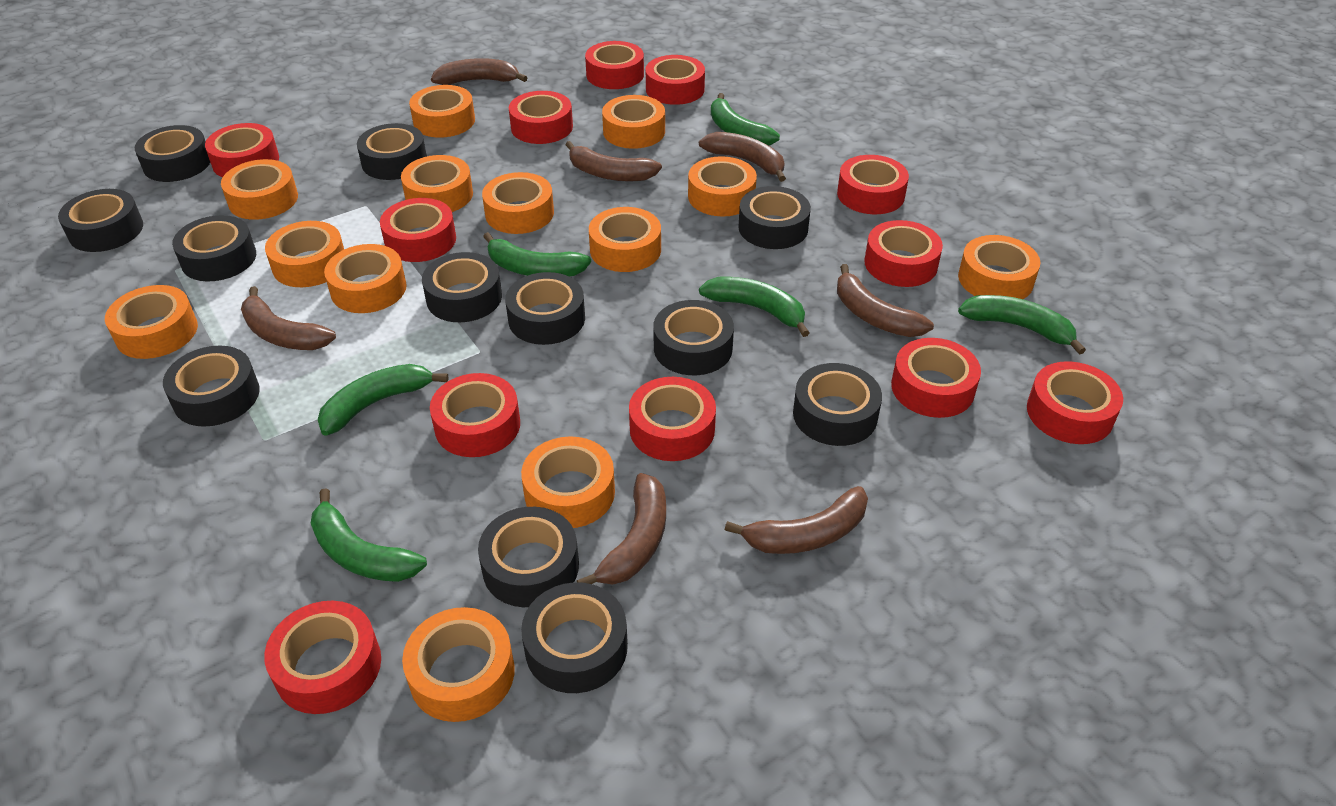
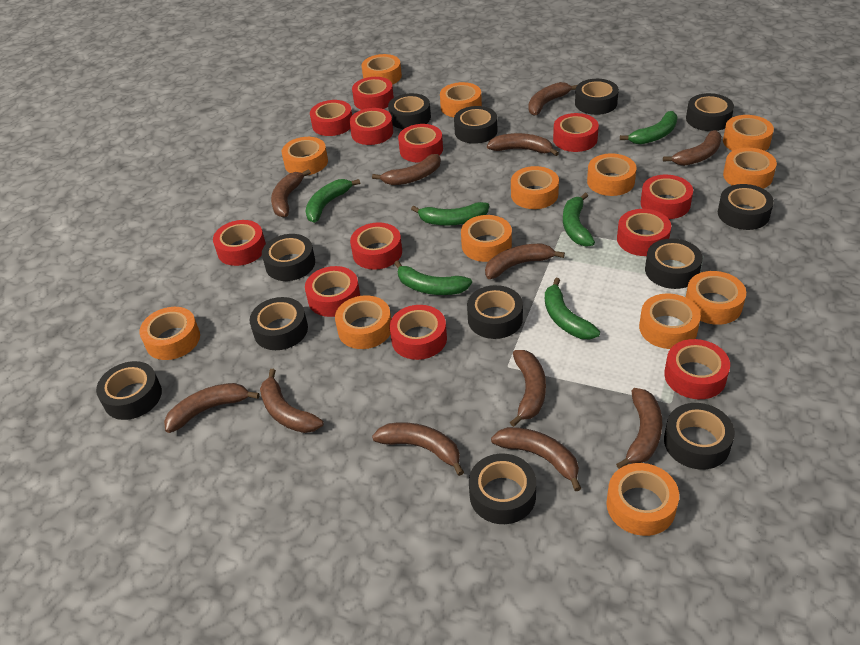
brown banana: 7 -> 12

